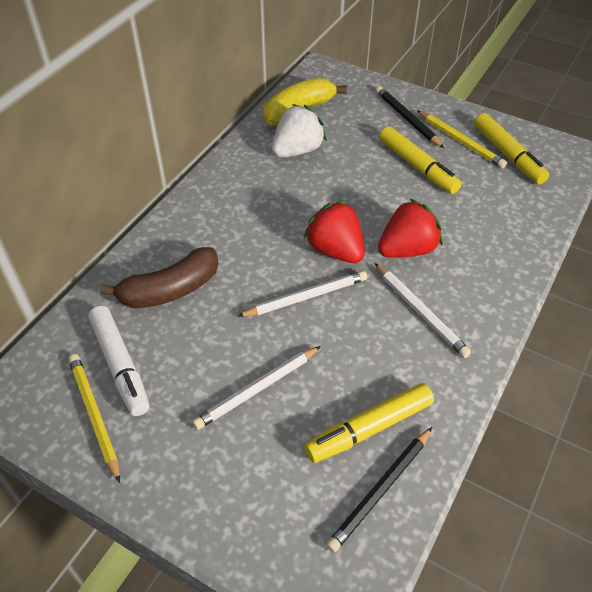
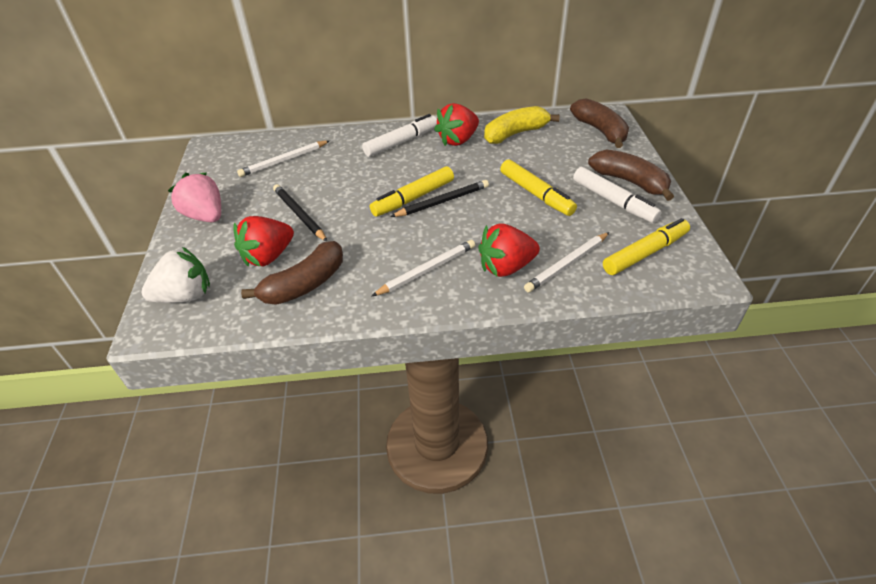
brown banana: 1 -> 3
pink strawberry: 0 -> 1
red strawberry: 2 -> 3
white marker: 1 -> 2
yellow pencil: 2 -> 0

